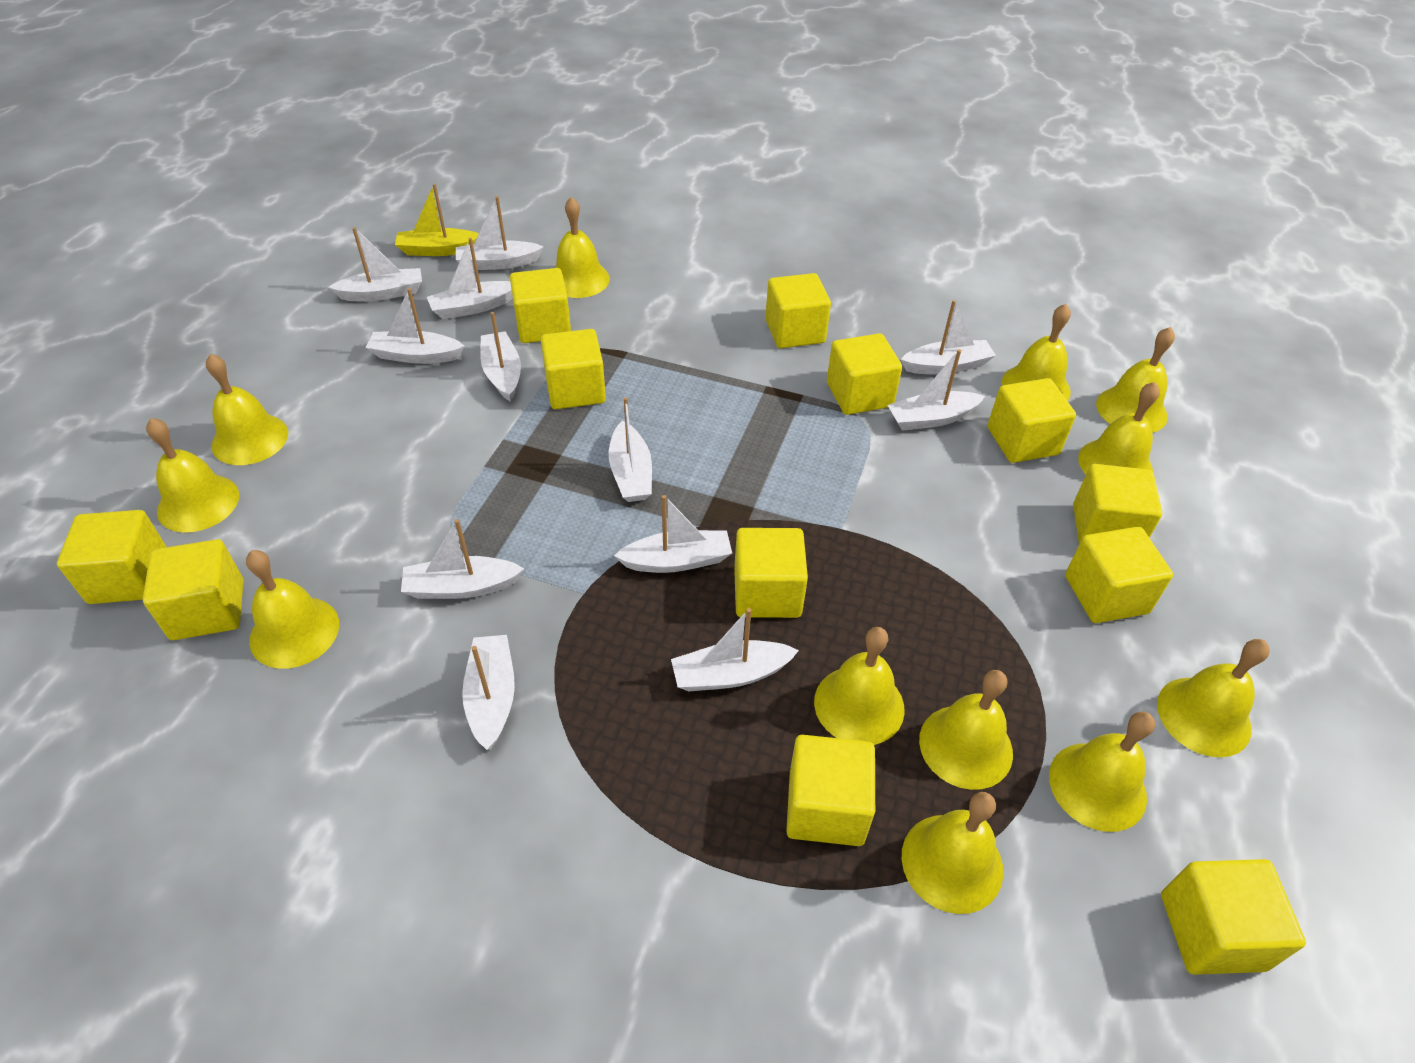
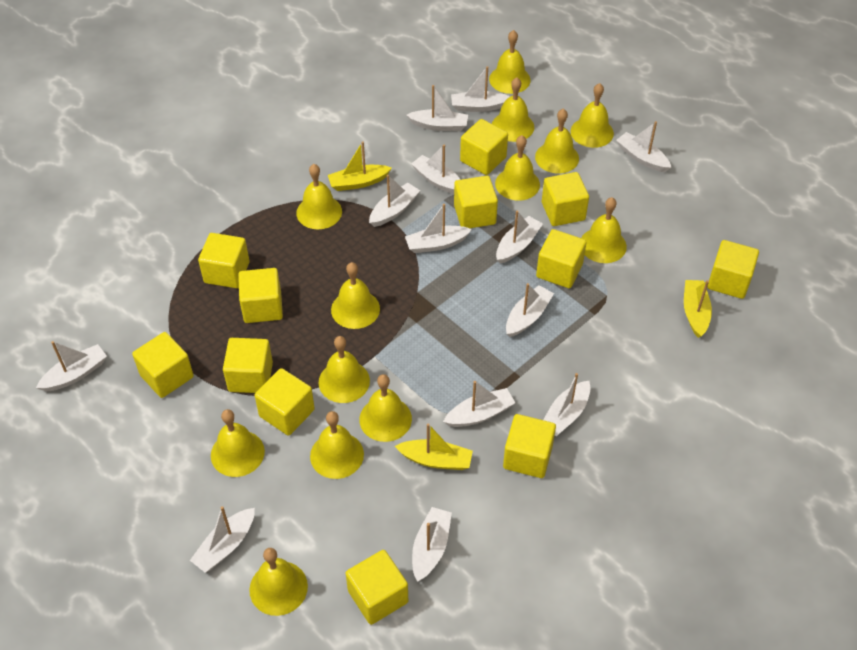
white boat: 12 -> 13
yellow bell: 12 -> 13
yellow boat: 1 -> 3

